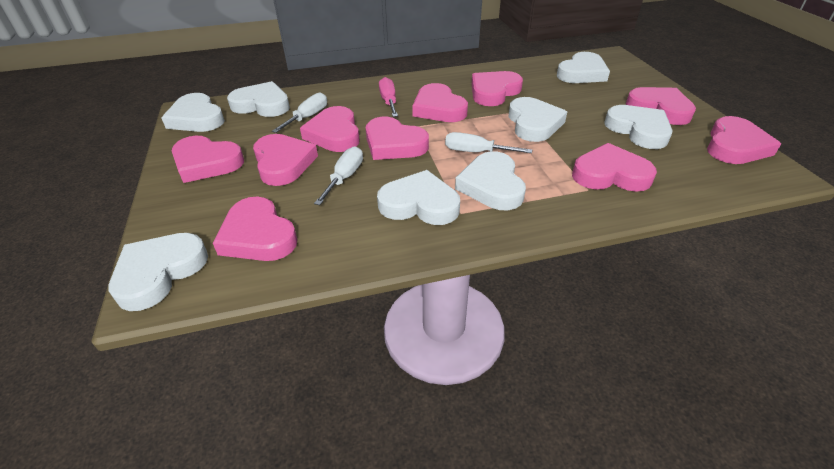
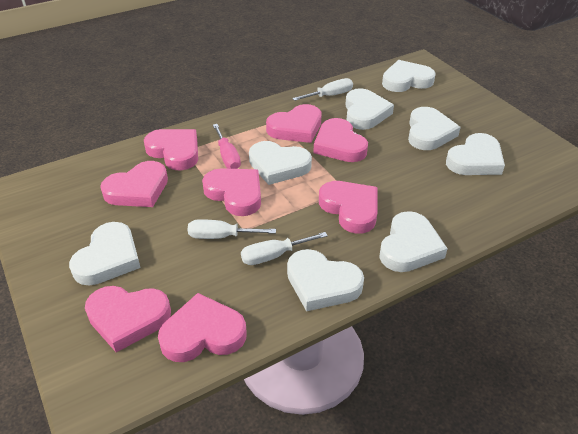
pink heart: 10 -> 8

